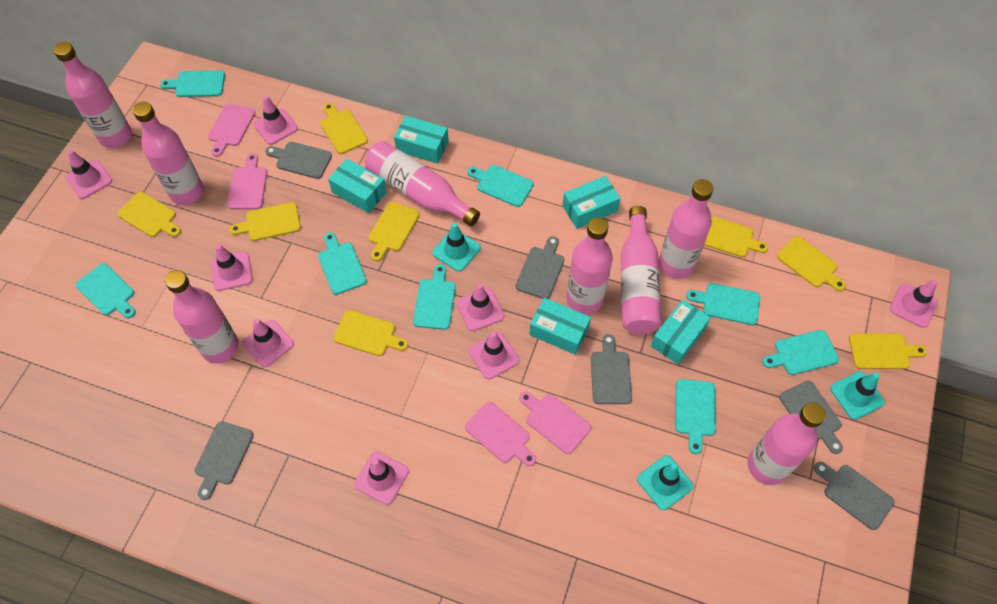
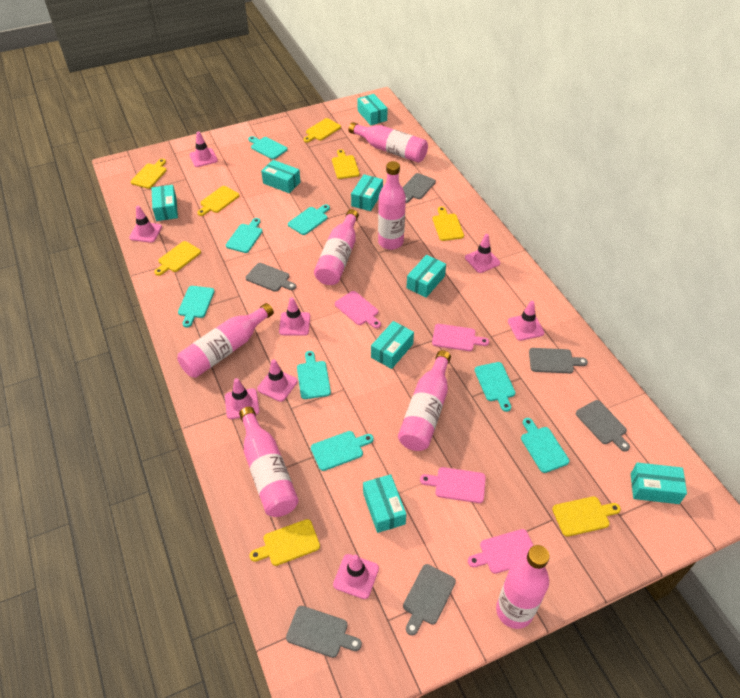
pink bottle: 8 -> 7
turquoise box: 5 -> 8
turquoise traffic cone: 3 -> 0

